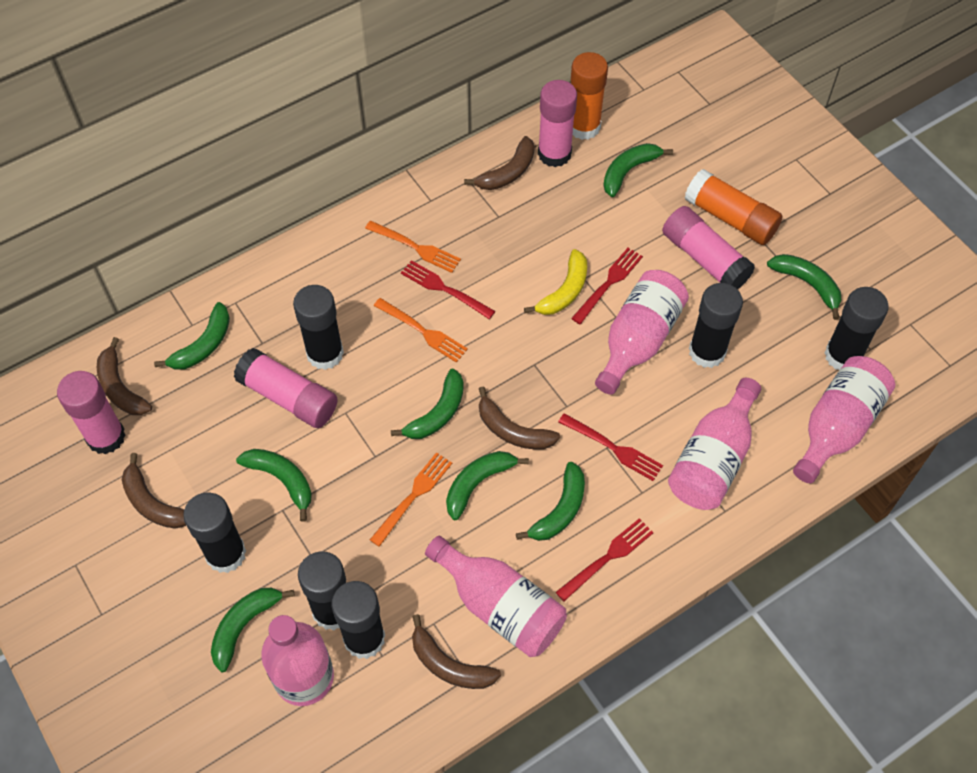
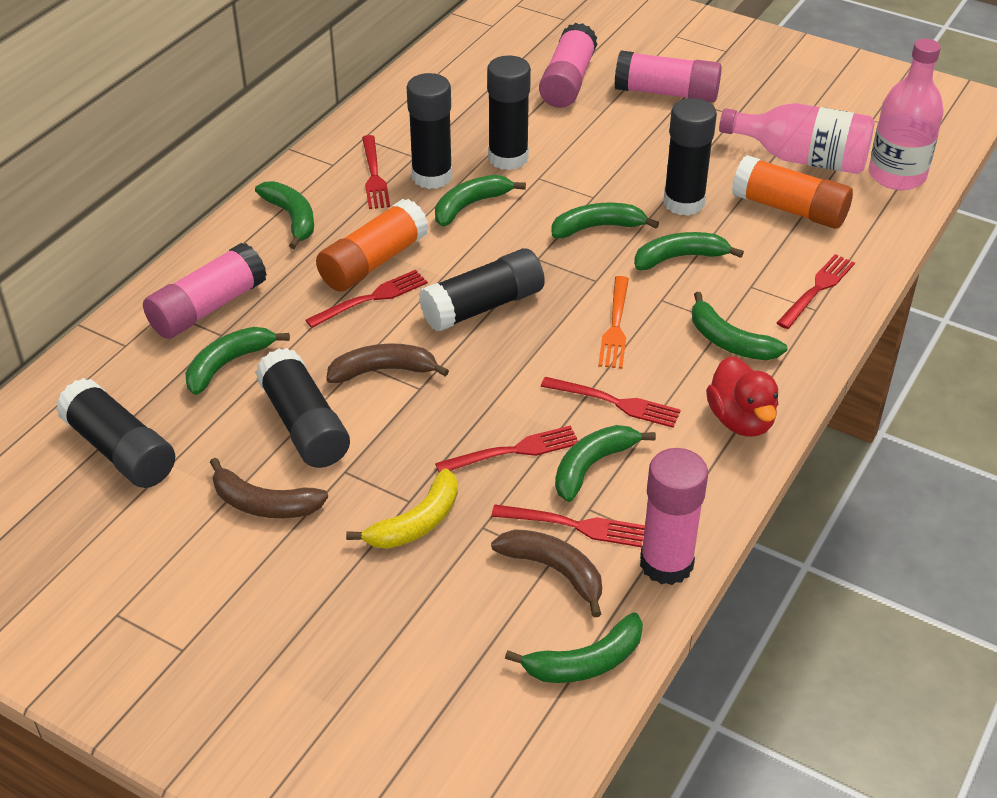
brown banana: 5 -> 3
orange fork: 3 -> 1
pink bottle: 5 -> 2
red duck: 0 -> 1
red fork: 4 -> 6

